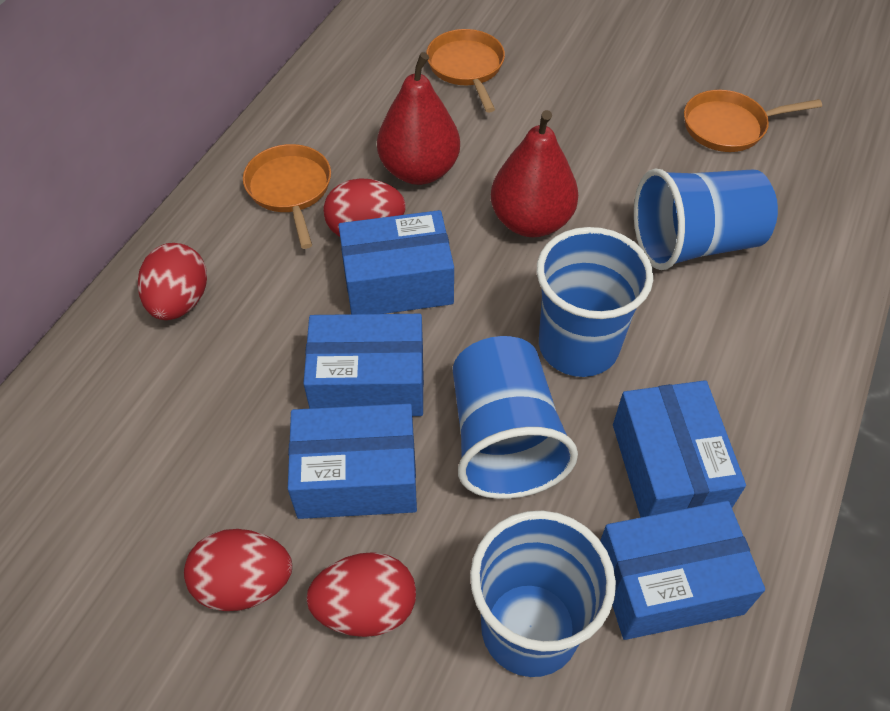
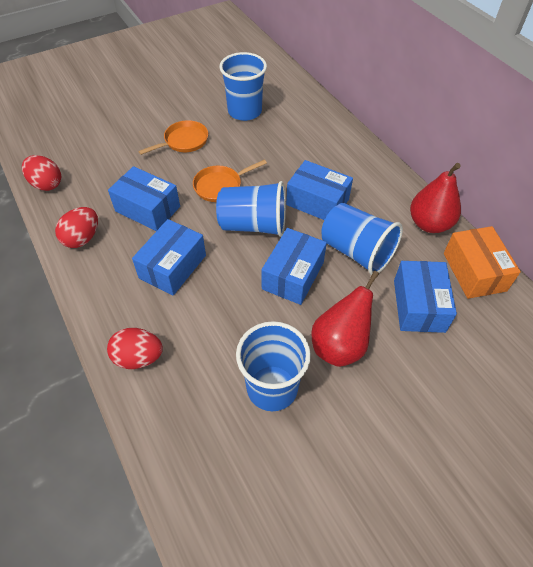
orange box: 0 -> 1
orange pan: 3 -> 2
red egg: 4 -> 3

